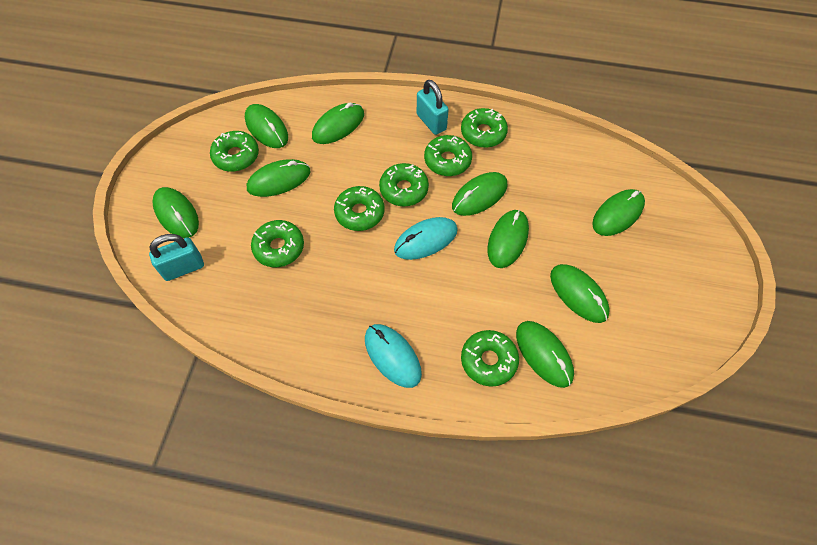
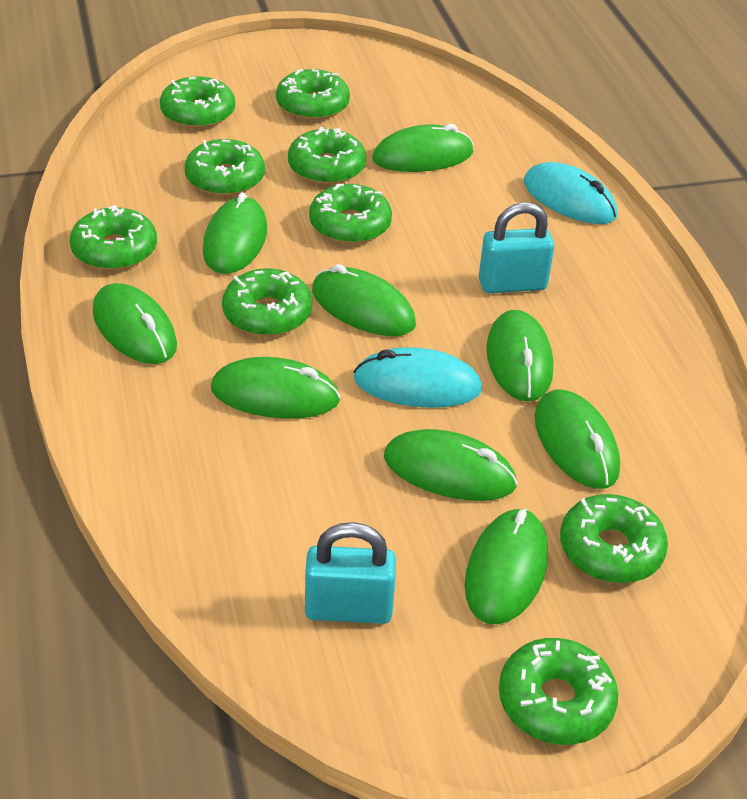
green donut: 7 -> 9

